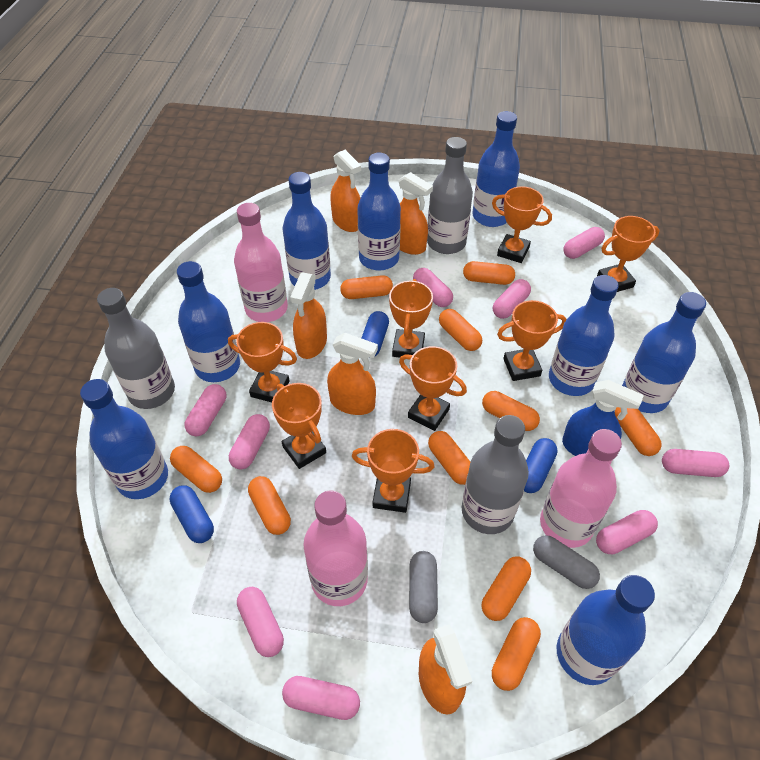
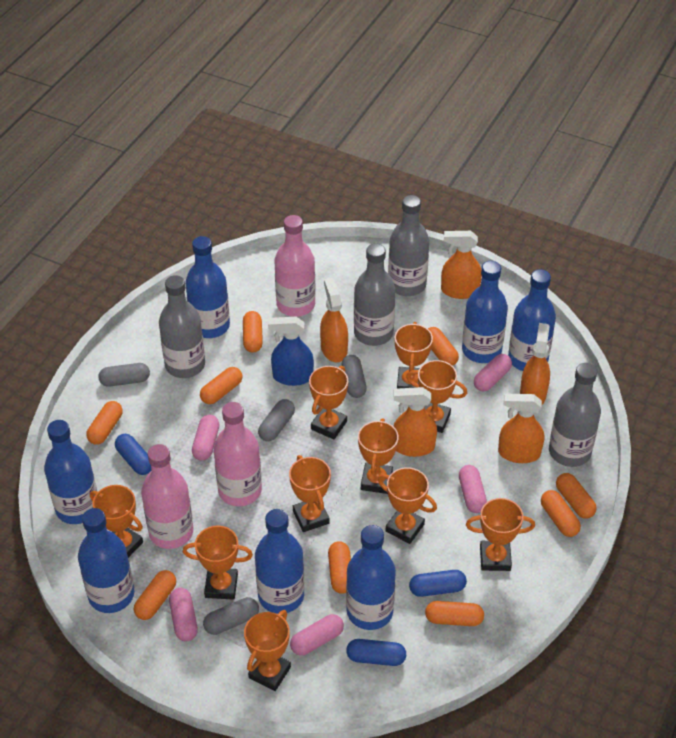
blue bottle: 8 -> 7
grey bottle: 3 -> 4
grey capsule: 2 -> 4
orange capsule: 10 -> 9
orange trophy: 8 -> 10
pink capsule: 9 -> 5

